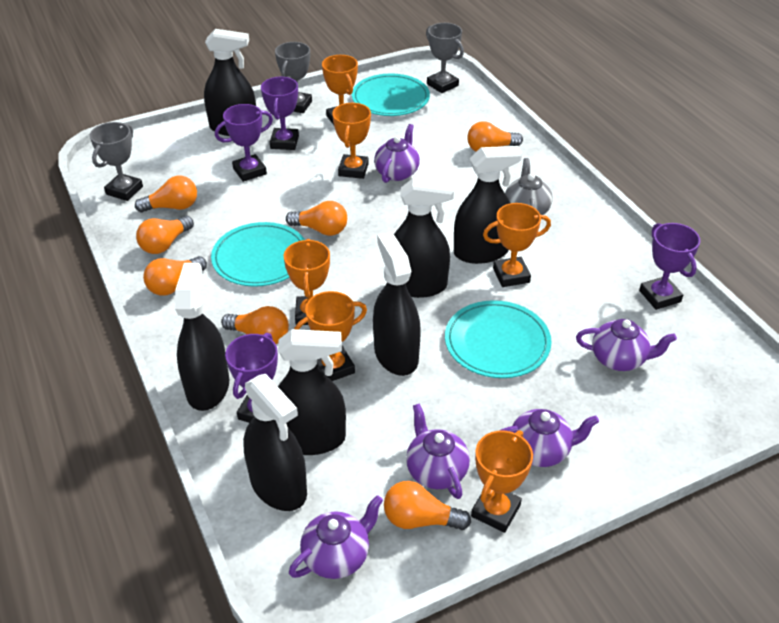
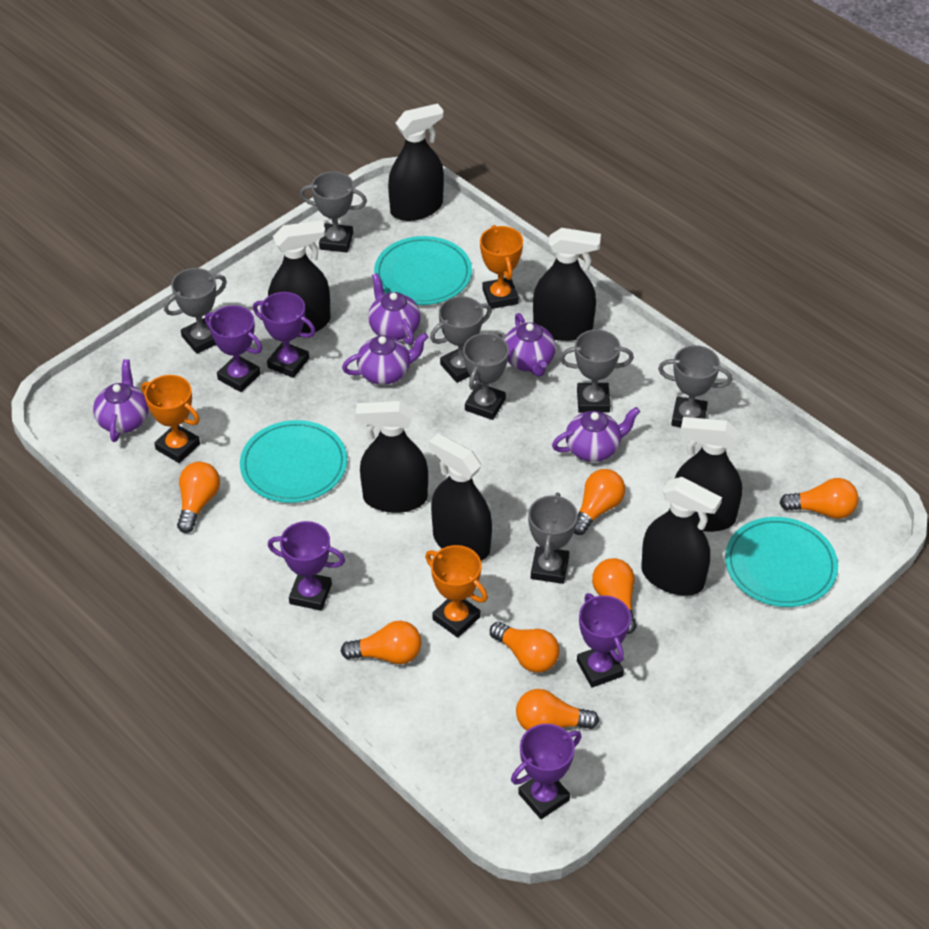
grey teapot: 1 -> 0
grey trophy: 3 -> 7
orange trophy: 6 -> 3
purple trophy: 4 -> 5

